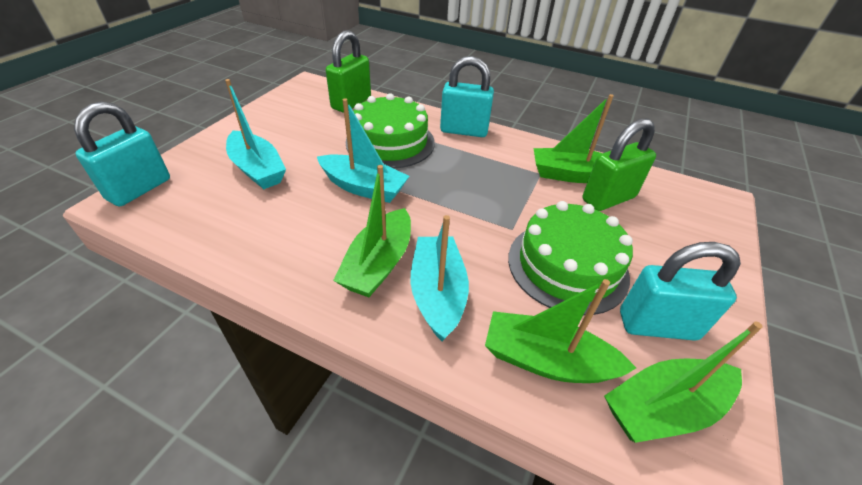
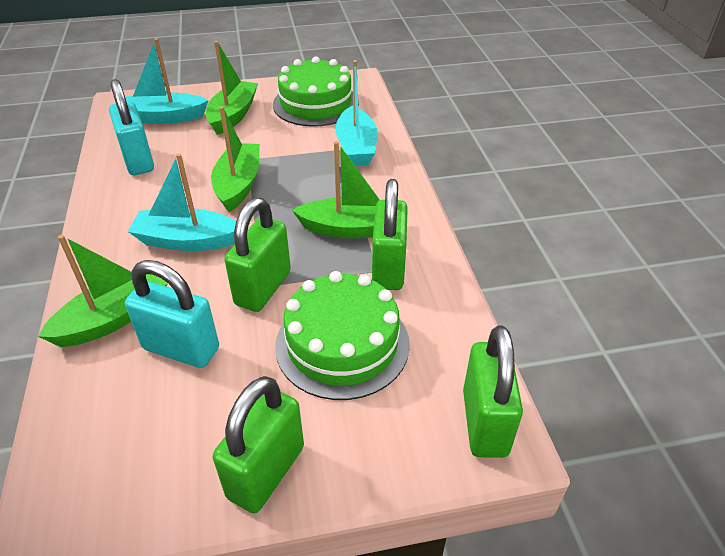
green padlock: 2 -> 4
turquoise padlock: 3 -> 2

